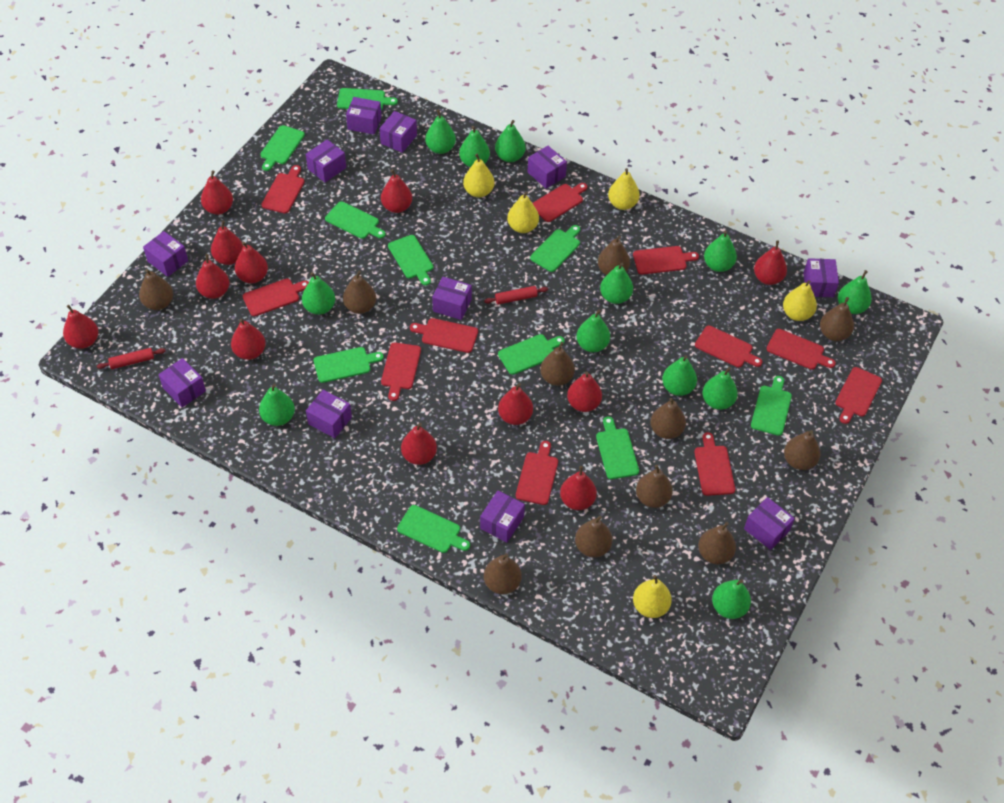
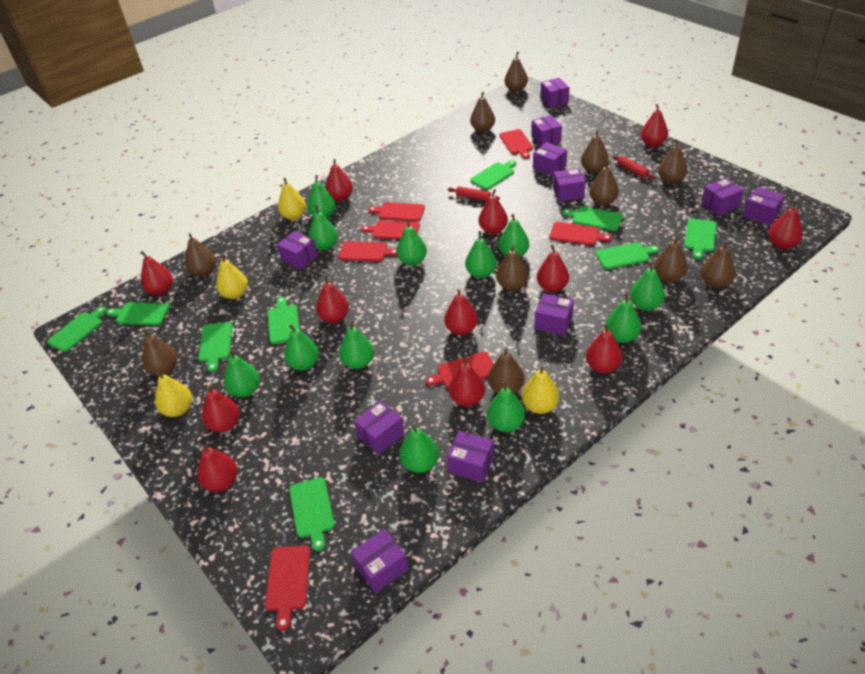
green cutting board: 10 -> 9
red cutting board: 11 -> 7
yellow pear: 5 -> 4

